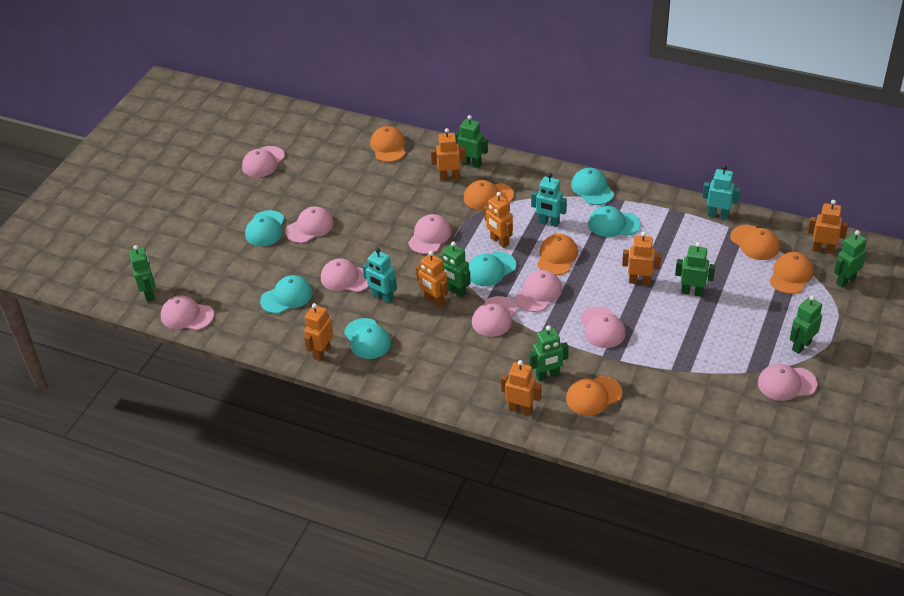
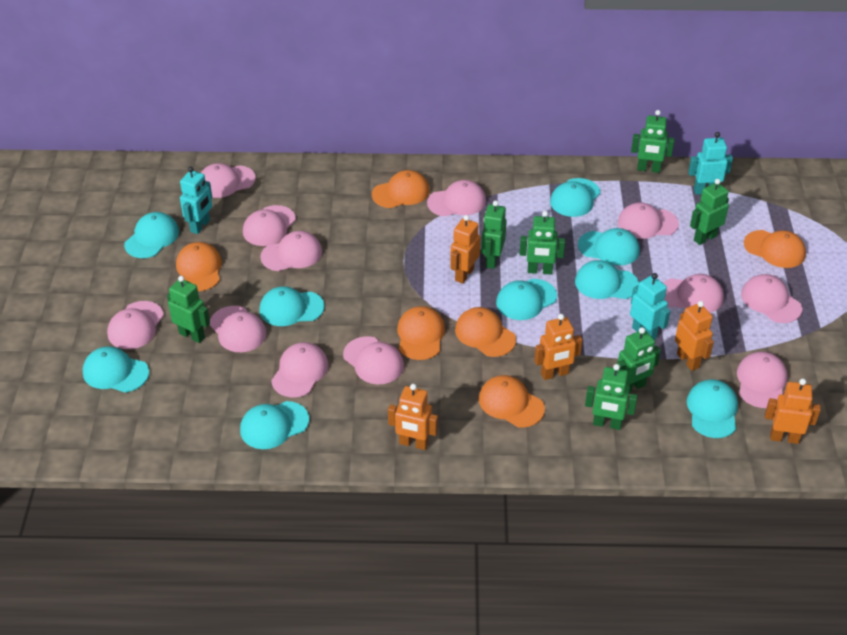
orange robot: 7 -> 5
pink cap: 9 -> 12
turquoise cap: 6 -> 9

